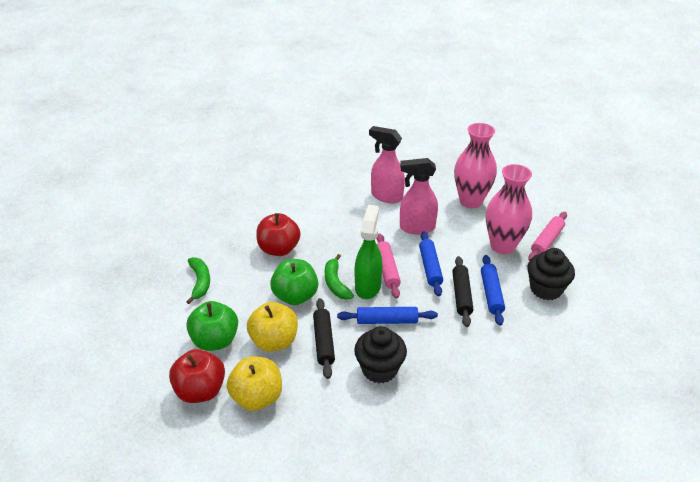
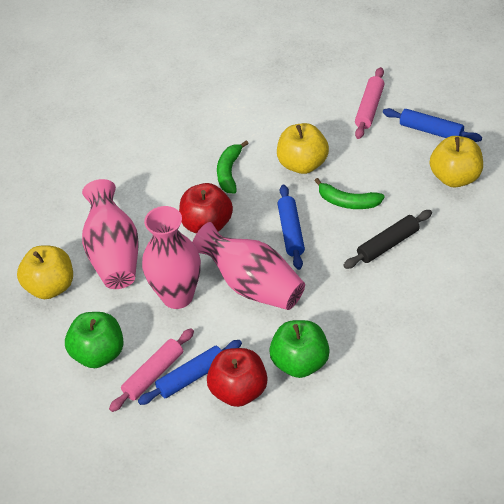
black cupcake: 2 -> 0
black rolling pin: 2 -> 1
green spray bottle: 1 -> 0
pink spray bottle: 2 -> 0
pink vase: 2 -> 3
yellow apple: 2 -> 3

